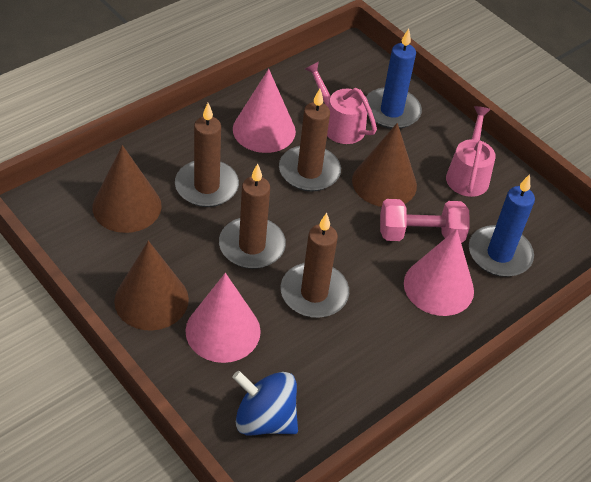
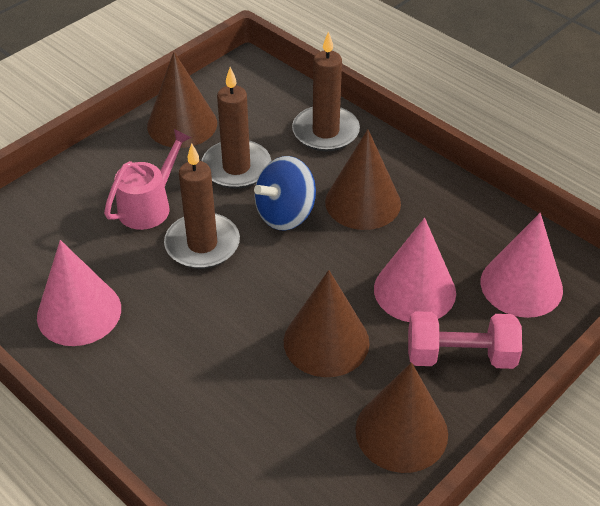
blue candle: 2 -> 0
brown candle: 4 -> 3
brown cone: 3 -> 4
pink watering can: 2 -> 1

